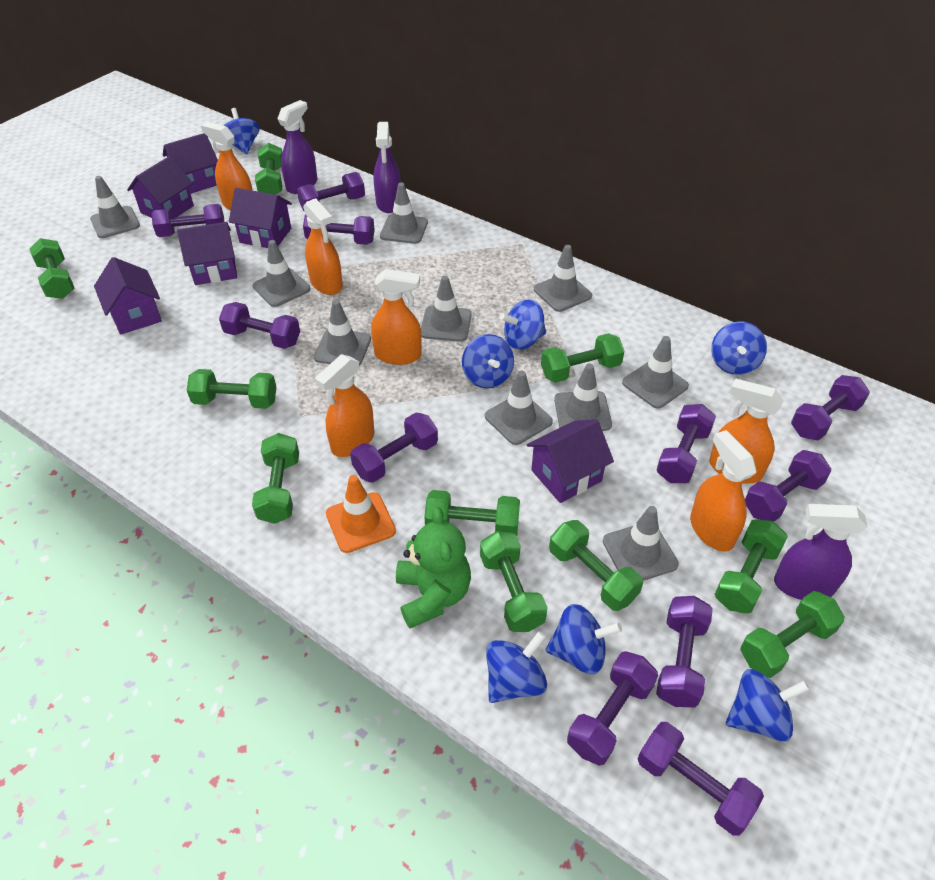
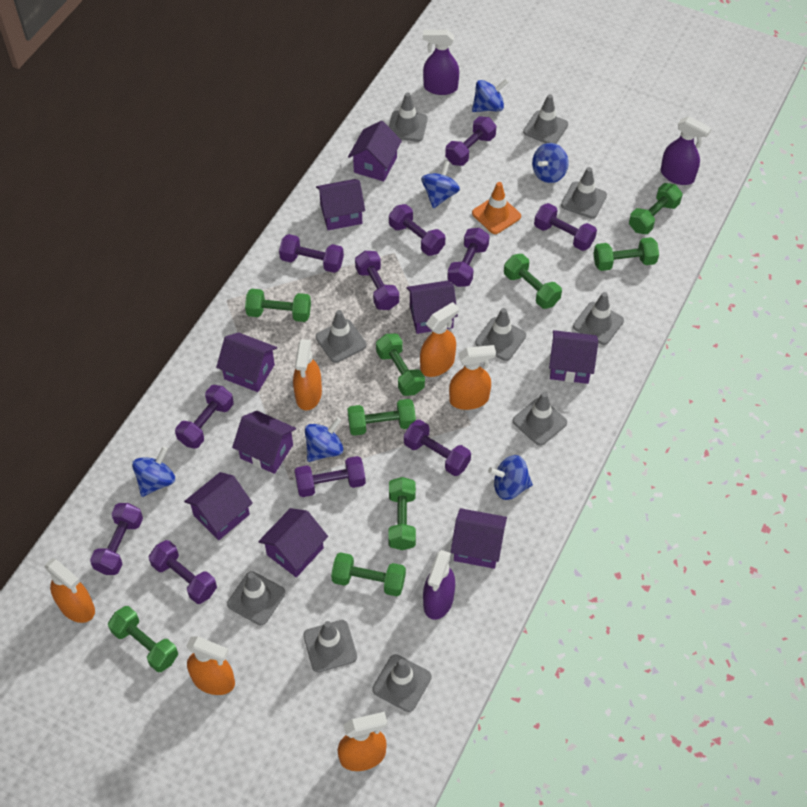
blue spinning top: 7 -> 6
green dumbbell: 10 -> 9
green teddy bear: 1 -> 0
purple house: 6 -> 9

